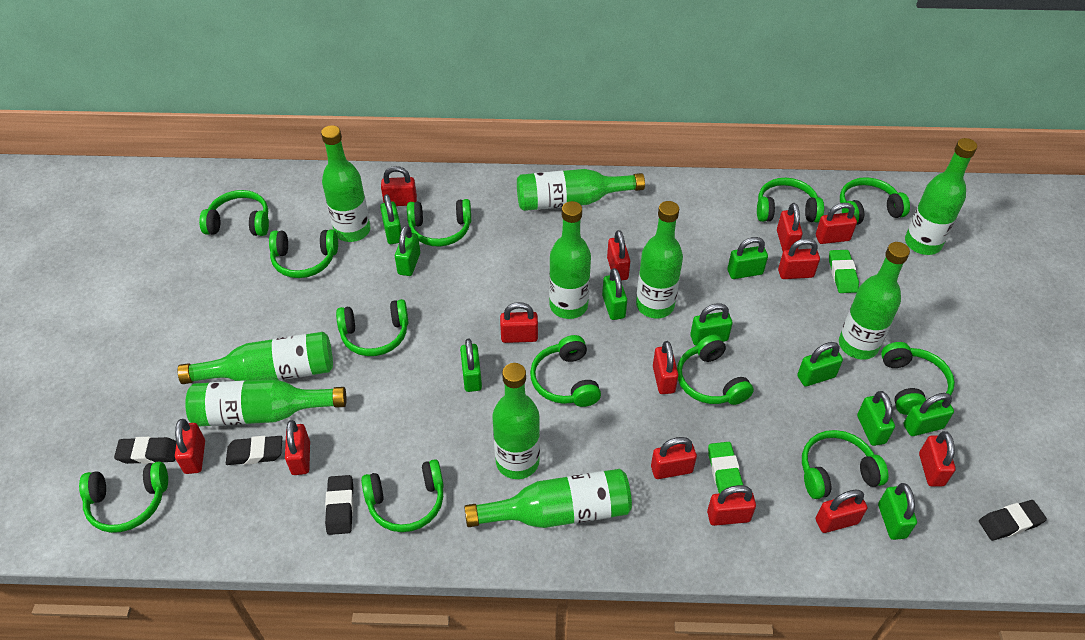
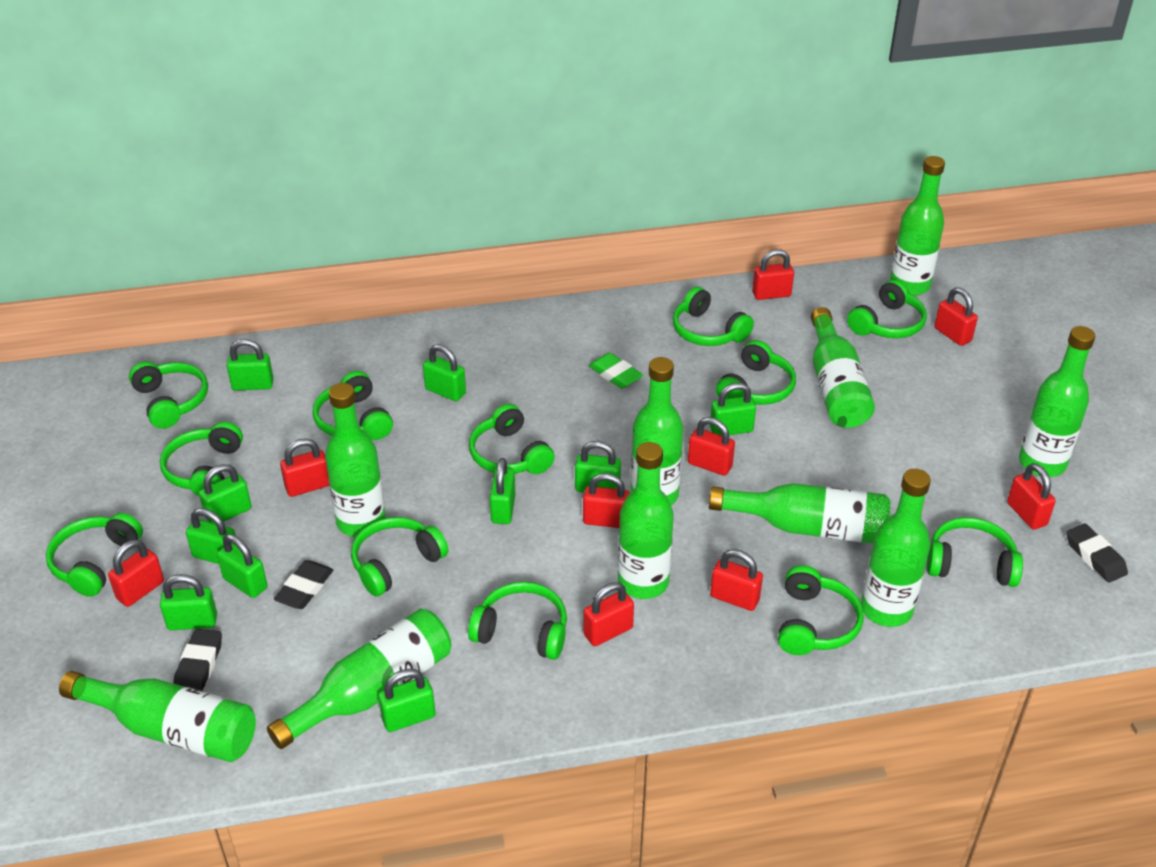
black eraser: 4 -> 3
green eraser: 2 -> 1
red padlock: 13 -> 9

